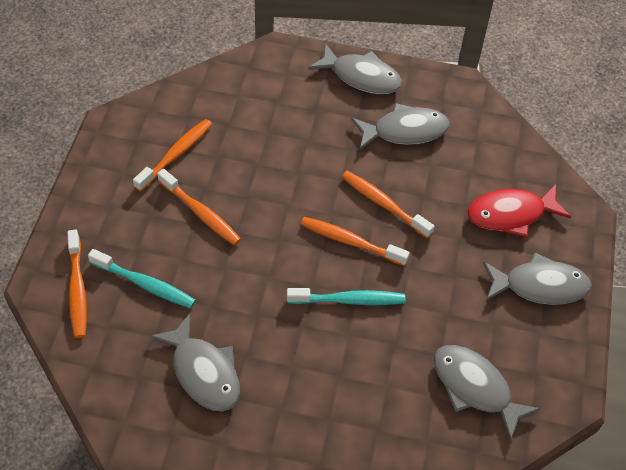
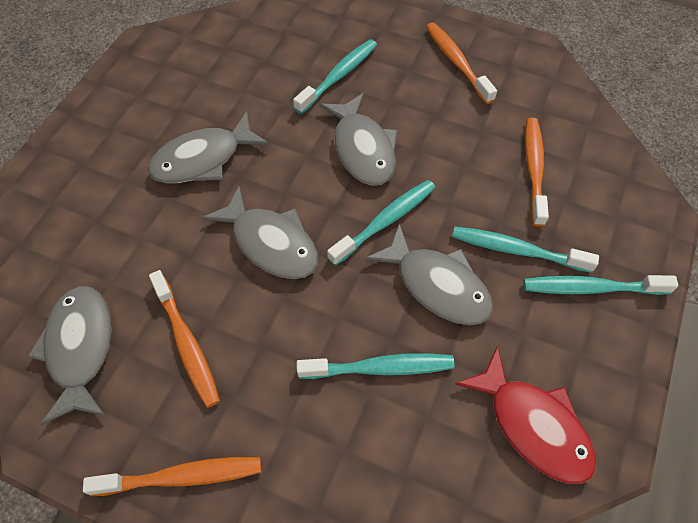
orange toothbrush: 5 -> 4
turquoise toothbrush: 2 -> 5

